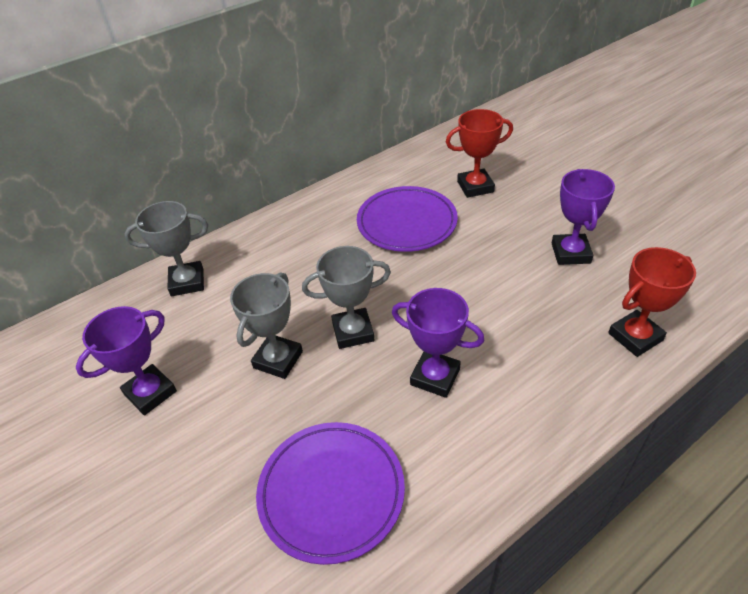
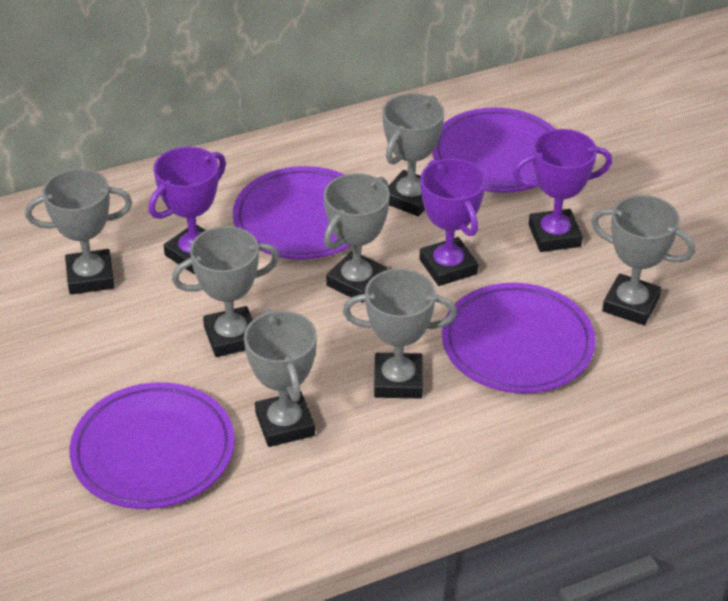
grey trophy: 3 -> 7
purple plate: 2 -> 4
red trophy: 2 -> 0

